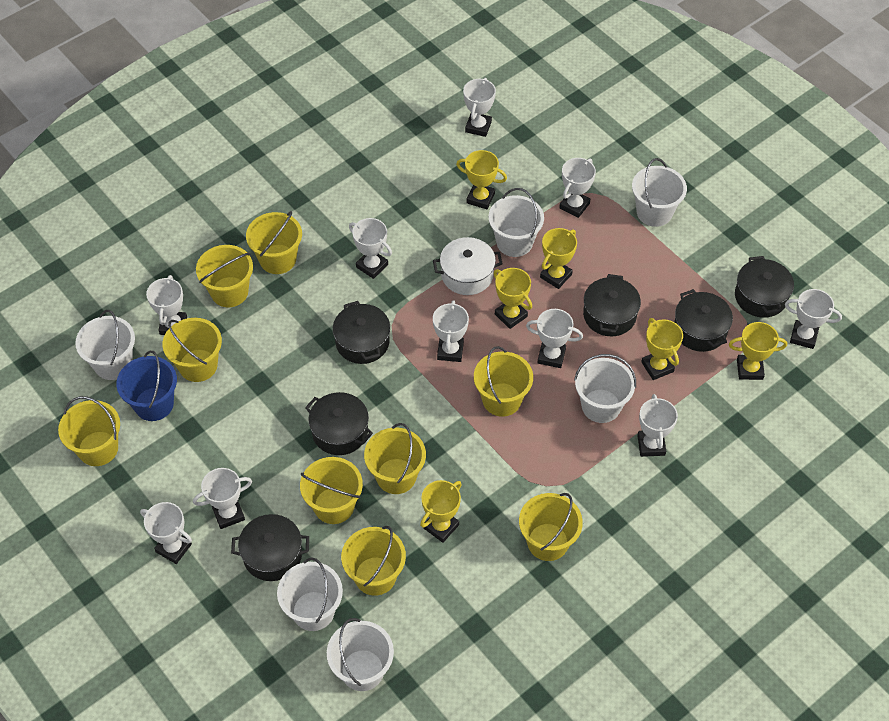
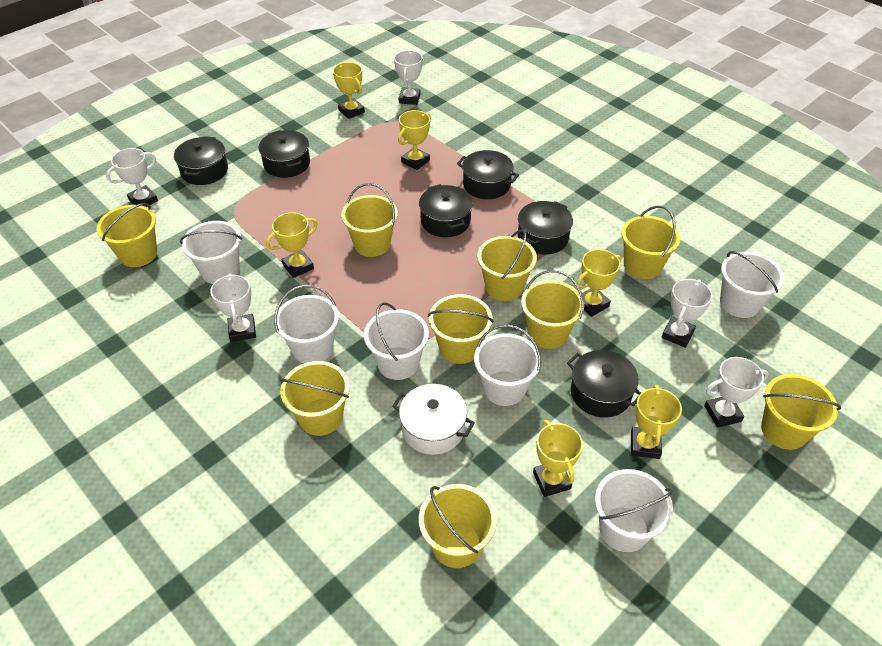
blue bucket: 1 -> 0
white trophy: 10 -> 5

